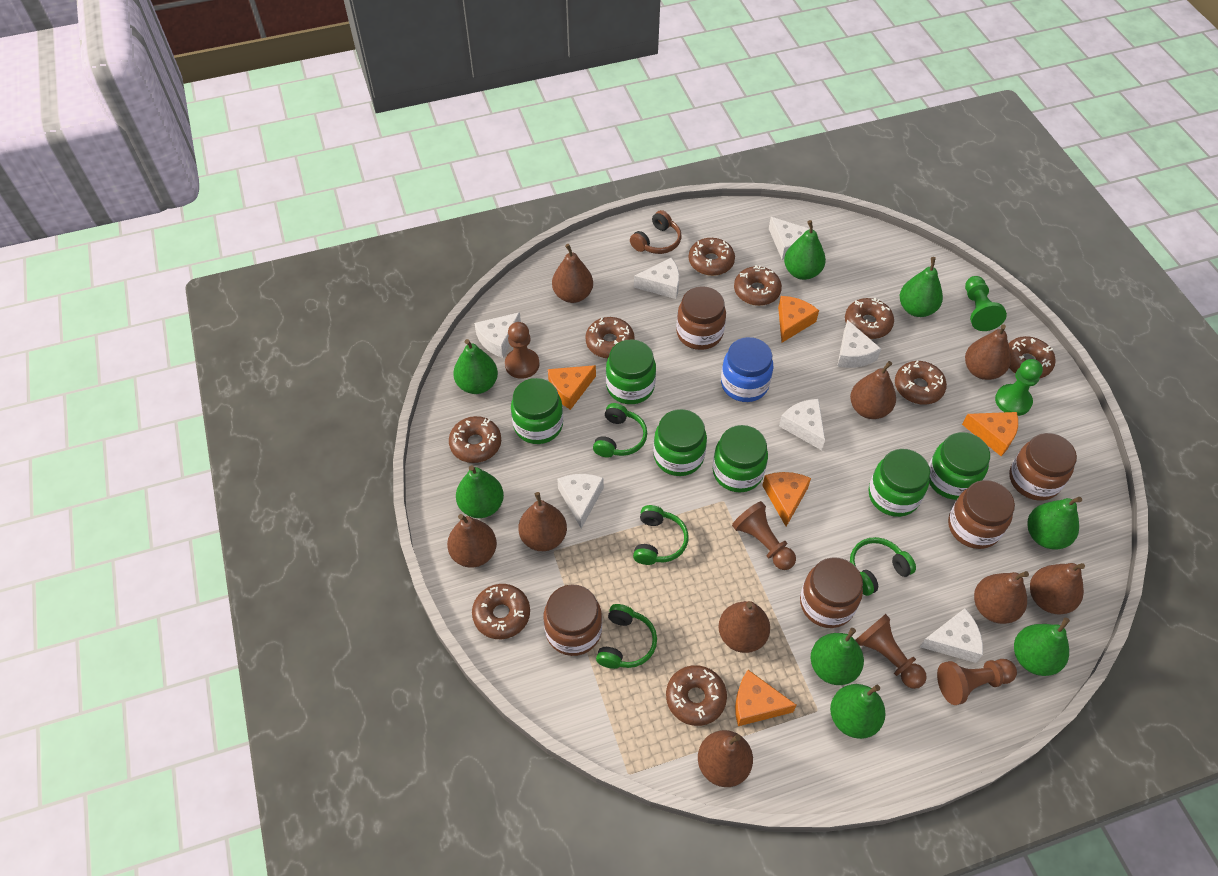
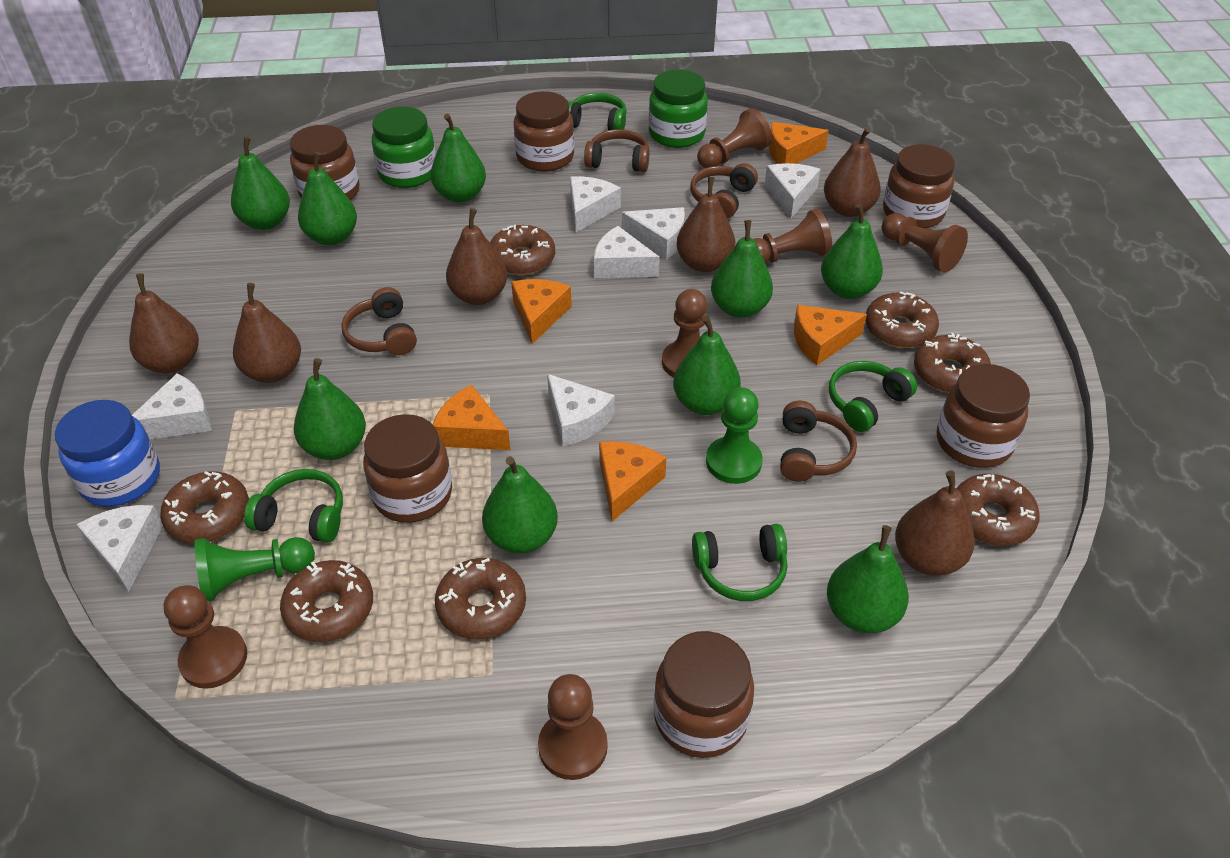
brown donut: 9 -> 7
brown headphones: 1 -> 4
brown jar: 5 -> 6
brown pawn: 4 -> 6
brown pear: 9 -> 6
green jar: 6 -> 2
green pear: 8 -> 9

